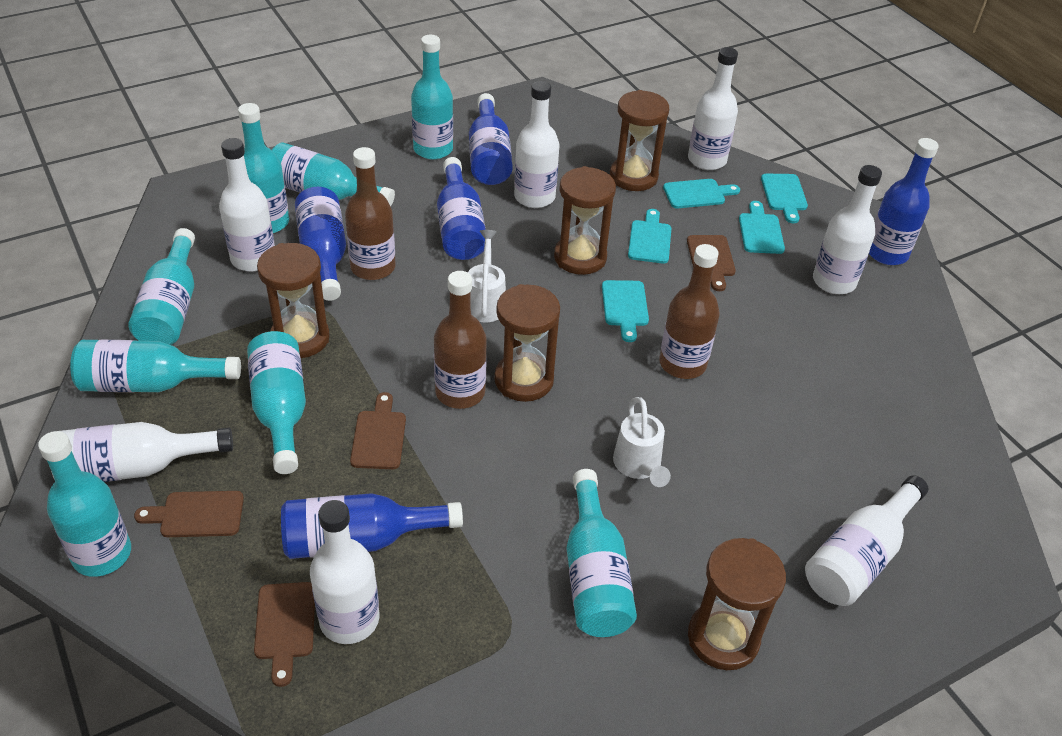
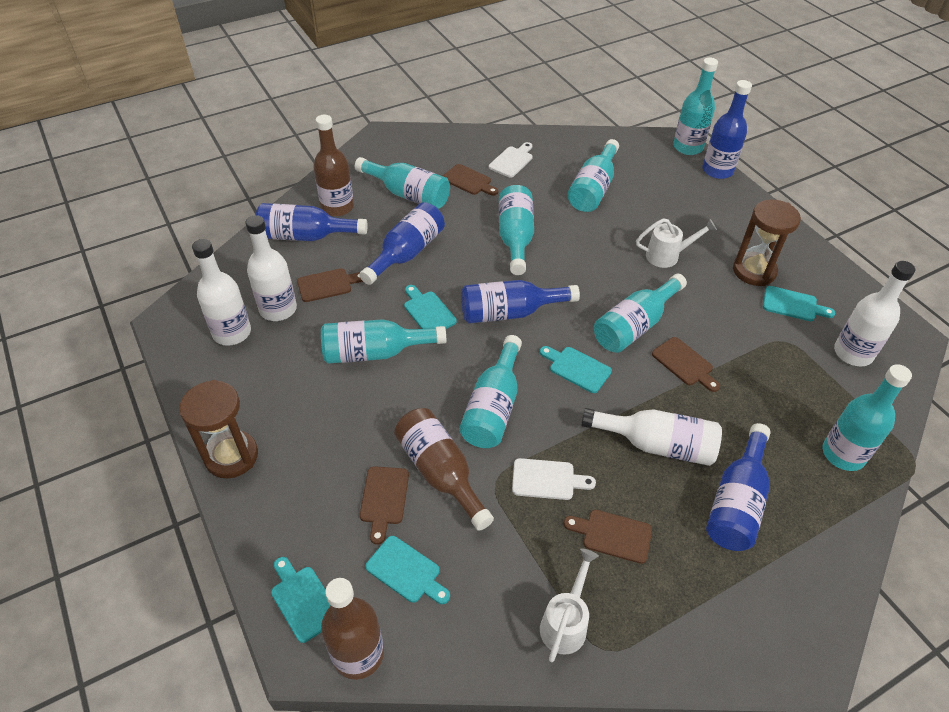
brown cutting board: 4 -> 5
brown hourglass: 5 -> 2
white bottle: 7 -> 4
white cutting board: 0 -> 2

